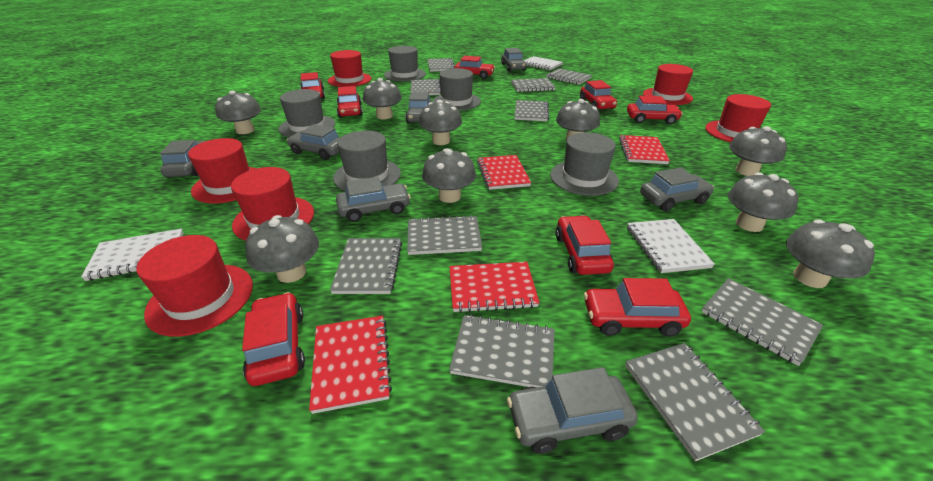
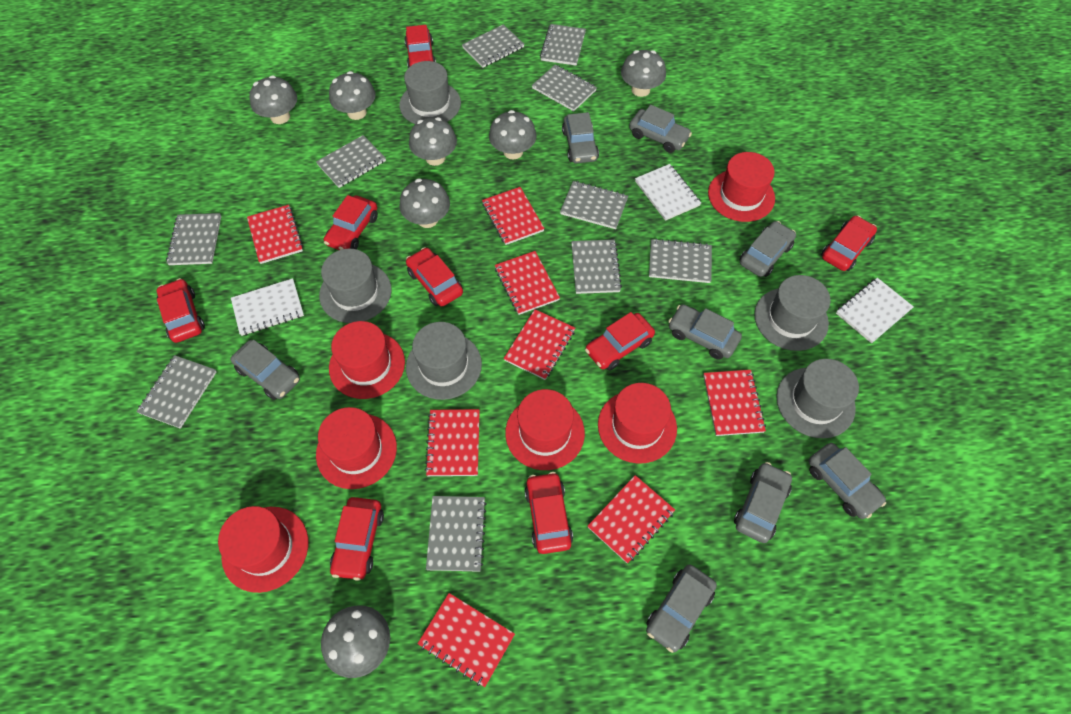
grey car: 7 -> 8
grey mushroom: 9 -> 7
red notebook: 4 -> 8

